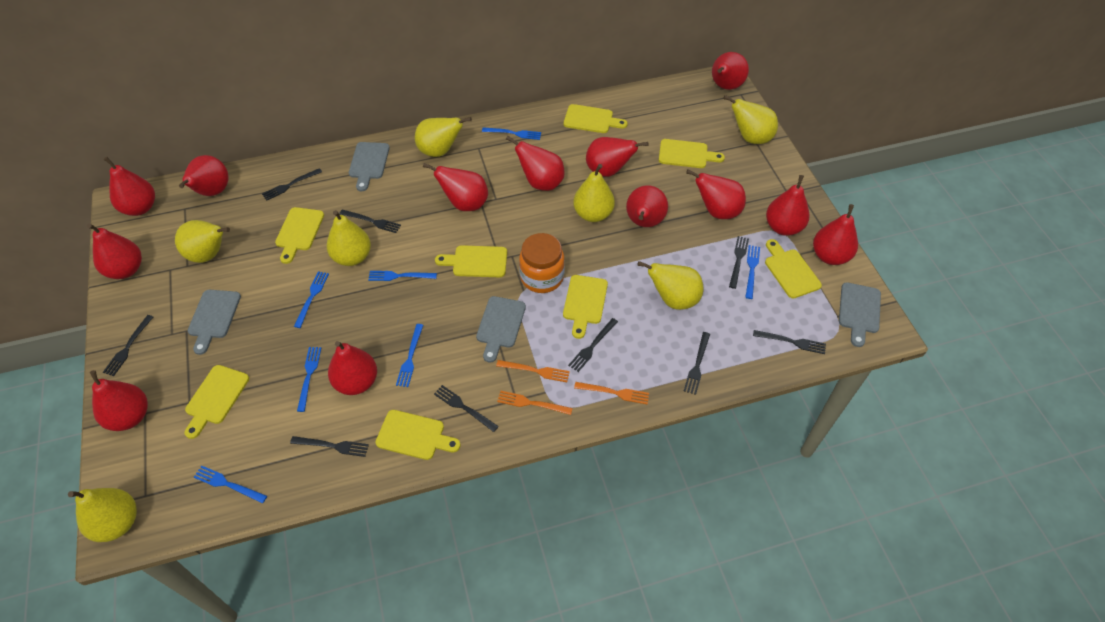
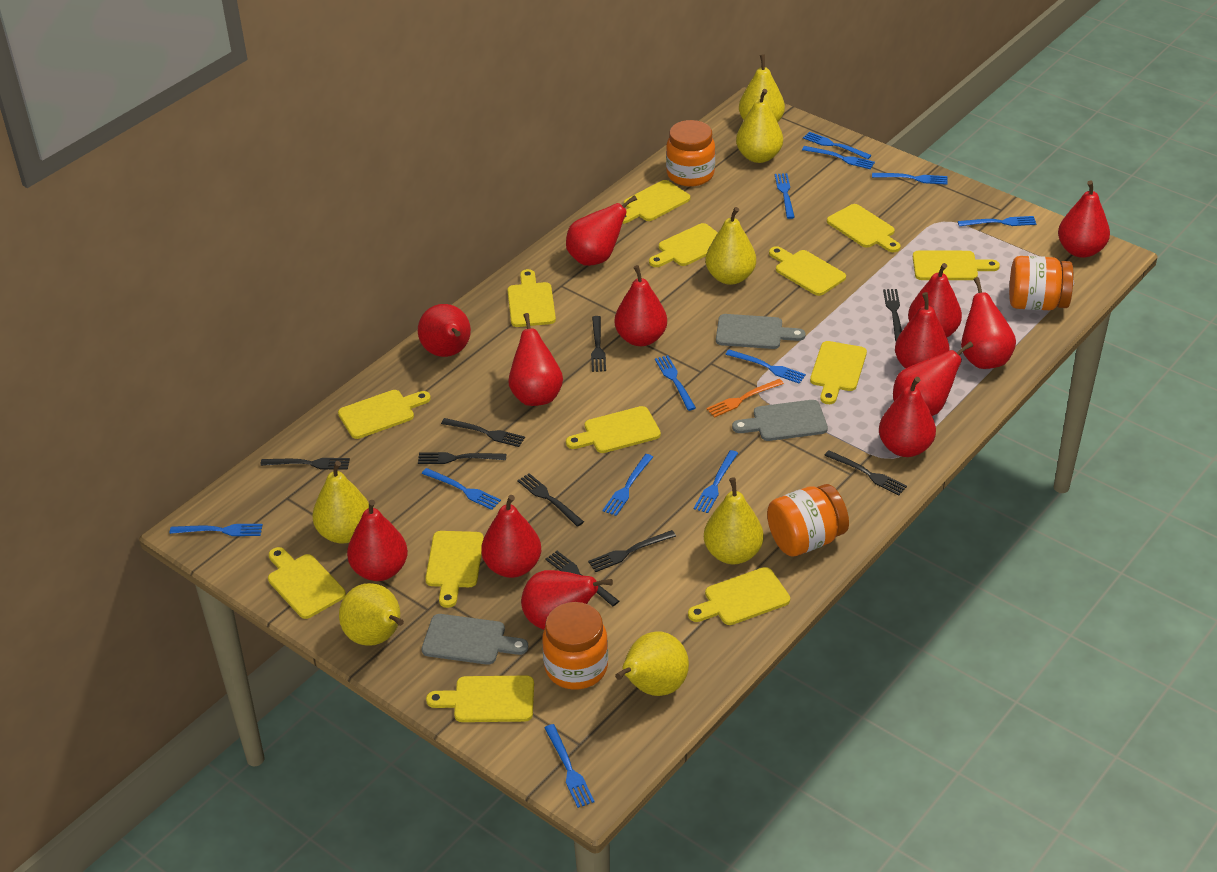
blue fork: 7 -> 12
grey cutting board: 4 -> 3
orange fork: 3 -> 1
orange jar: 1 -> 4
yellow cutting board: 8 -> 13

